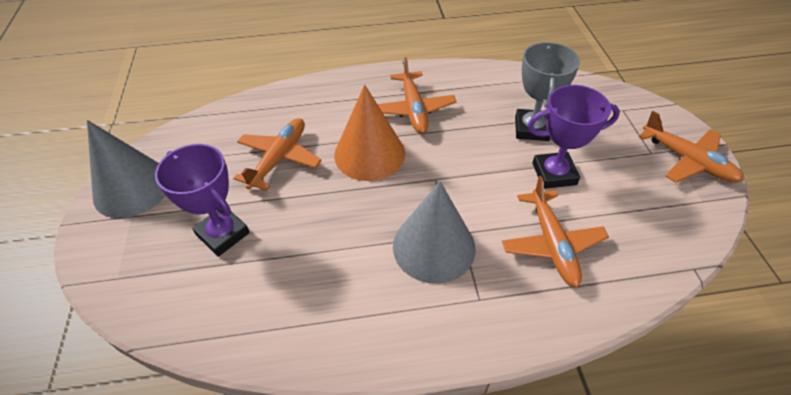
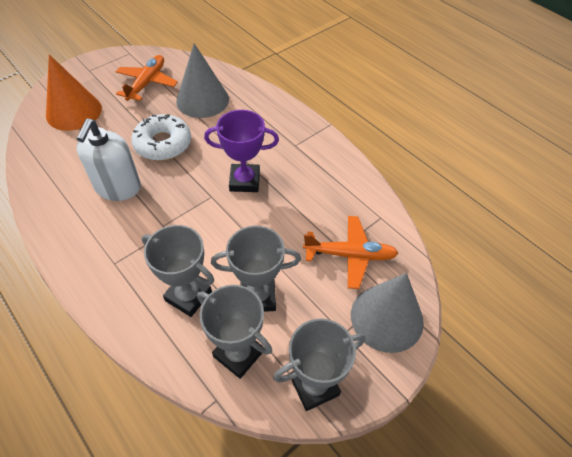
grey trophy: 1 -> 4
orange plane: 4 -> 2
purple trophy: 2 -> 1
white donut: 0 -> 1
white soap dispenser: 0 -> 1

